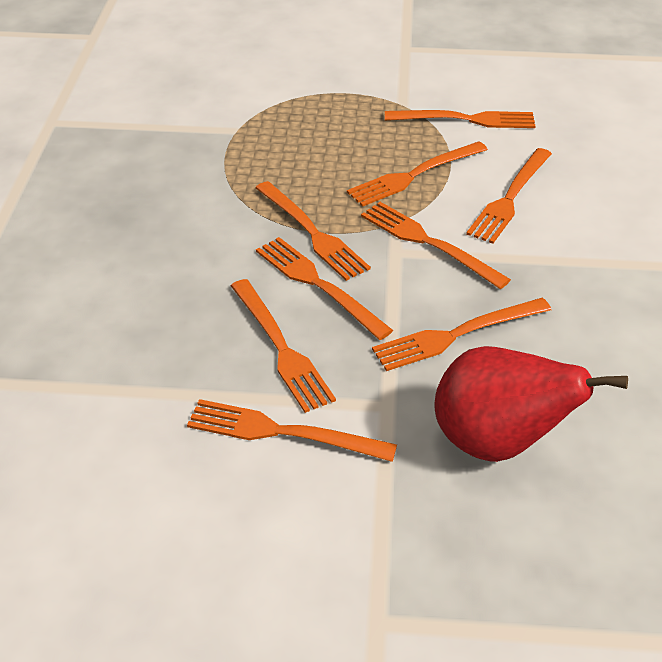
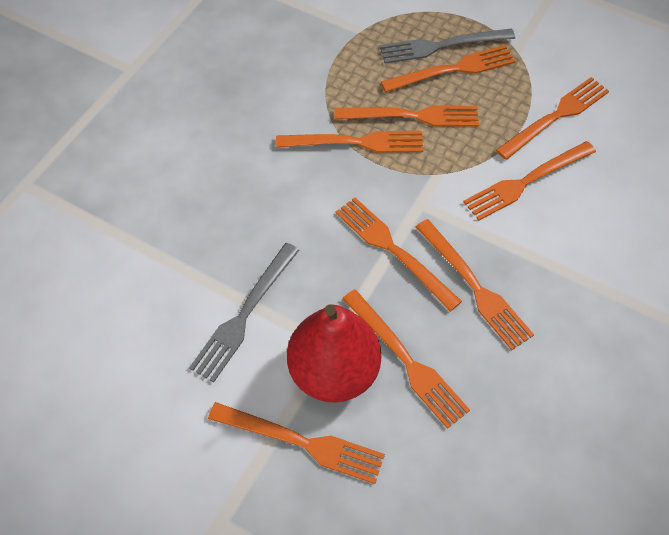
grey fork: 0 -> 2

